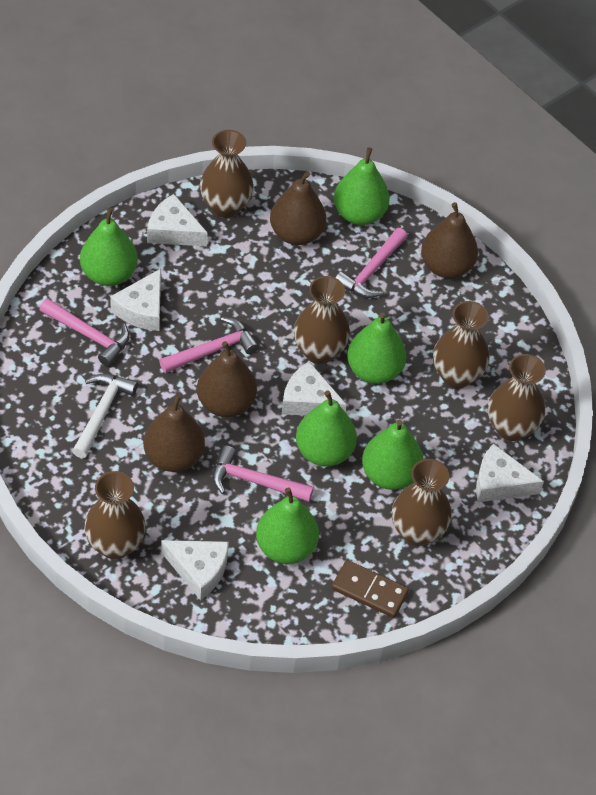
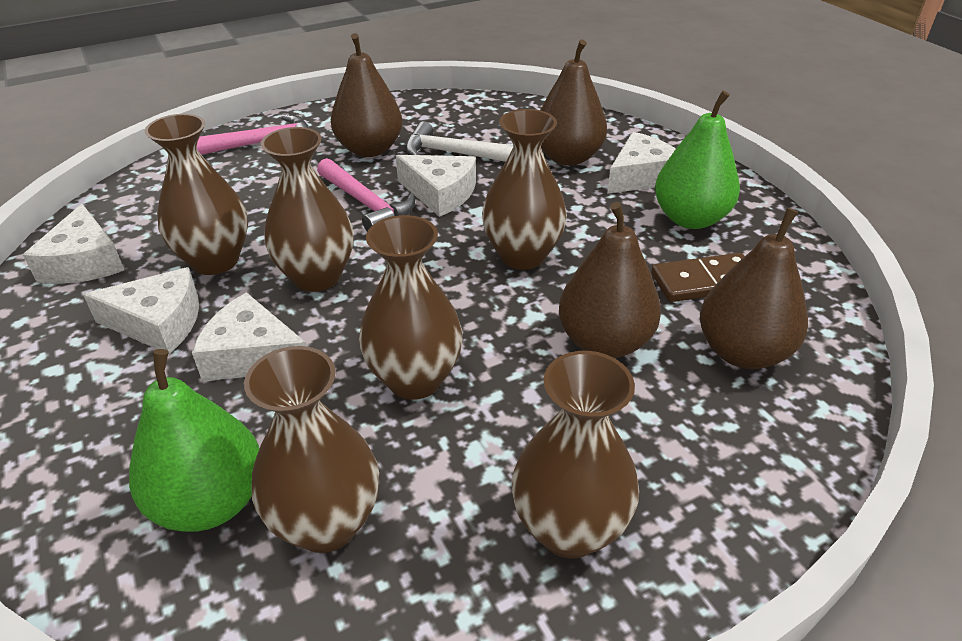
green pear: 6 -> 2
pink hammer: 4 -> 2

